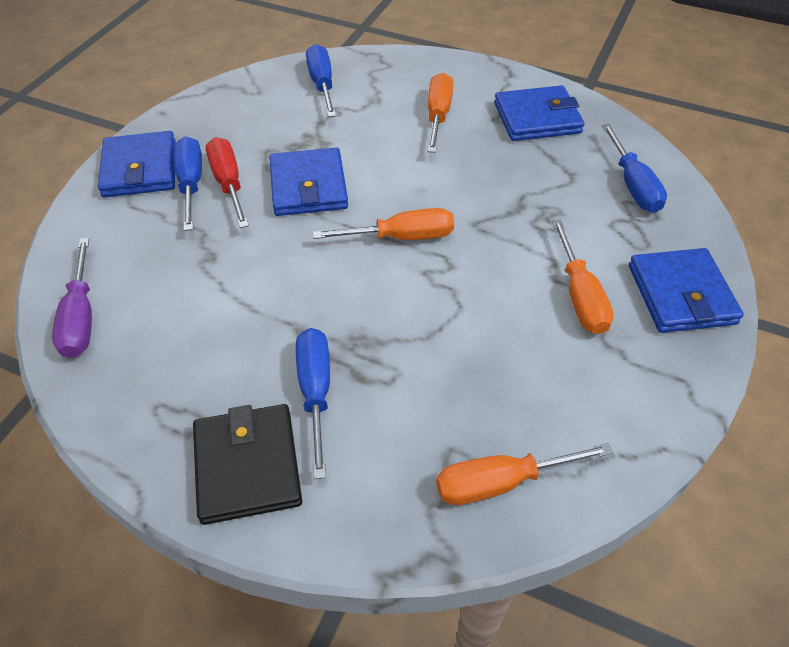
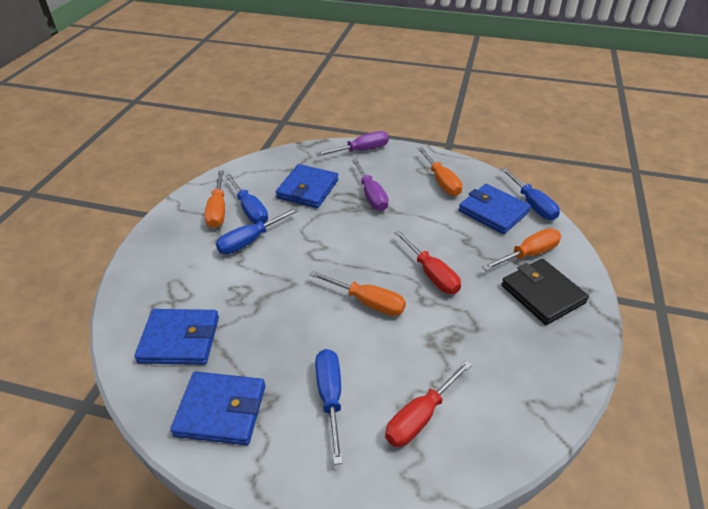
purple screwdriver: 1 -> 2
red screwdriver: 1 -> 2

